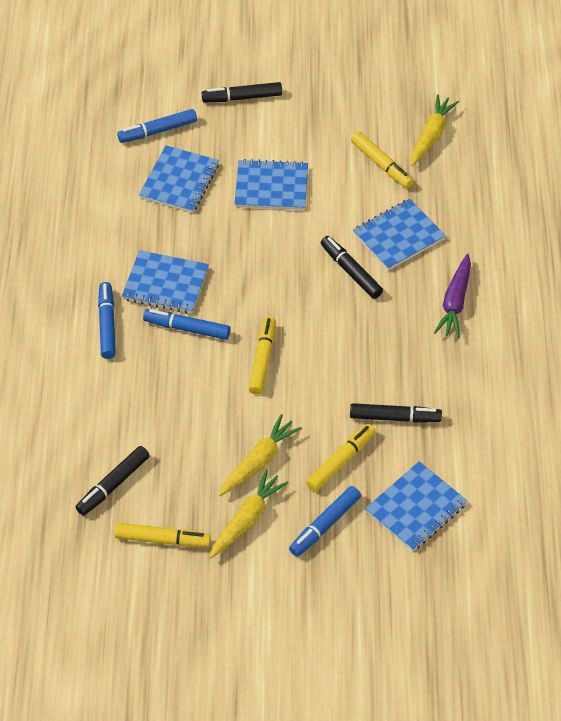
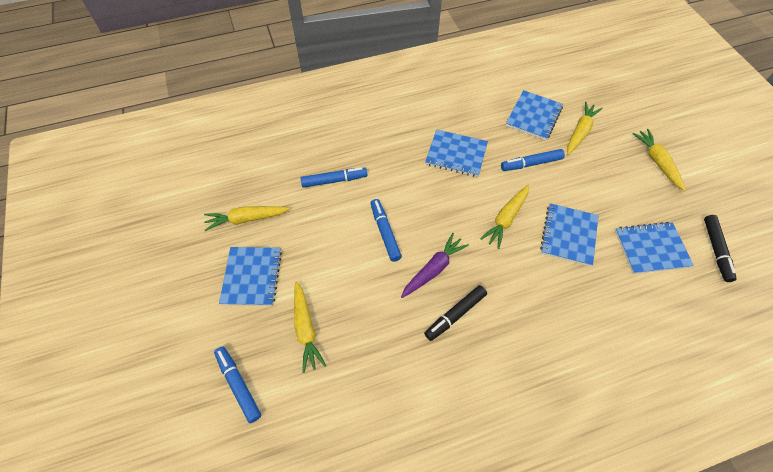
black marker: 4 -> 2
yellow carrot: 3 -> 5
yellow marker: 4 -> 0

